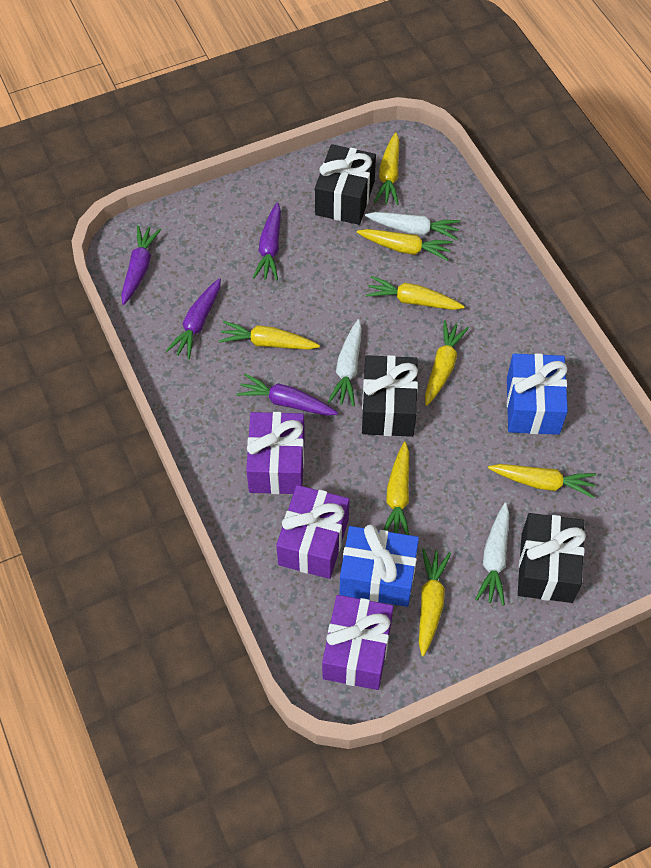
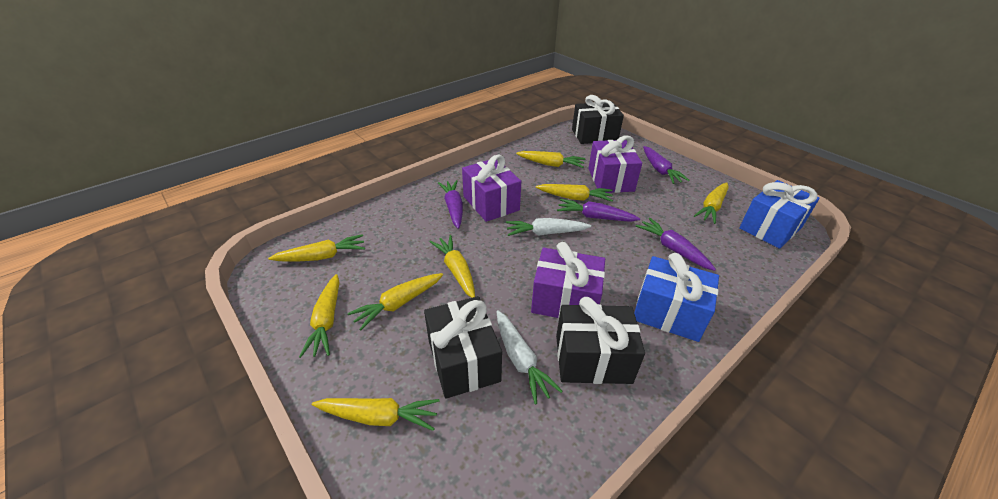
white carrot: 3 -> 2

